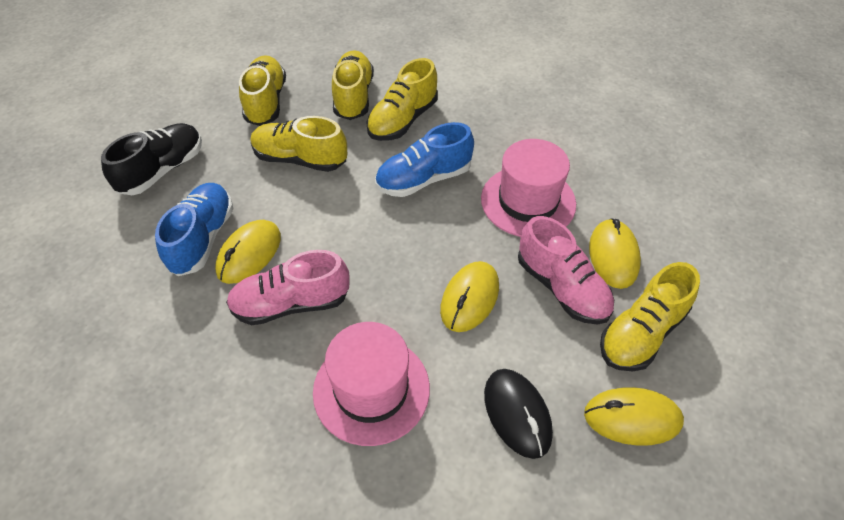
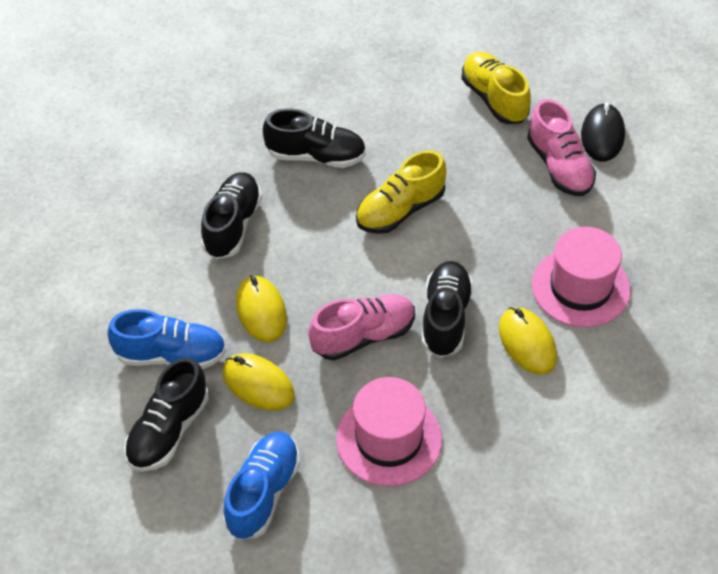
black shoe: 1 -> 4
yellow mouse: 4 -> 3
yellow shoe: 5 -> 2

